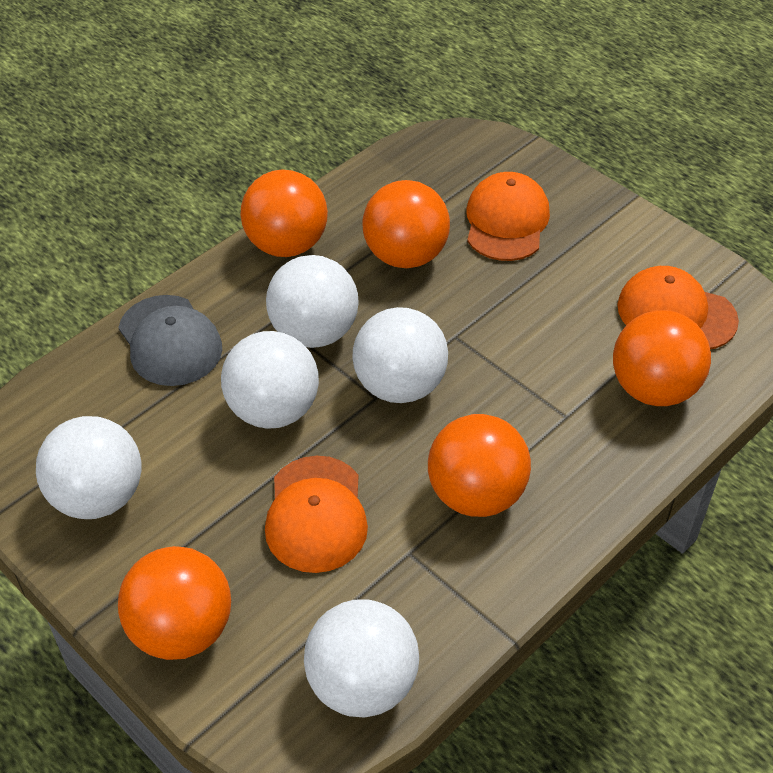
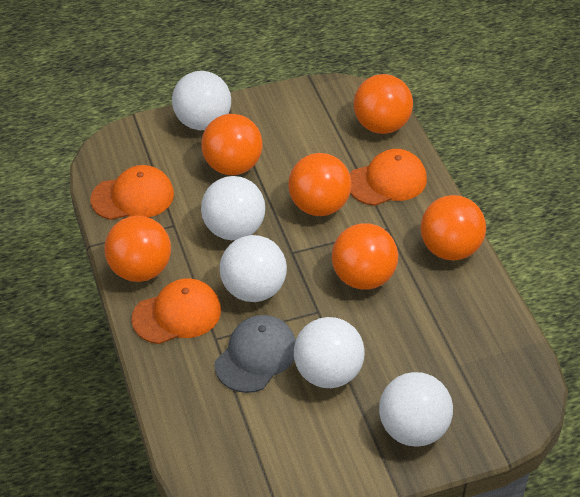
orange ball: 5 -> 6

